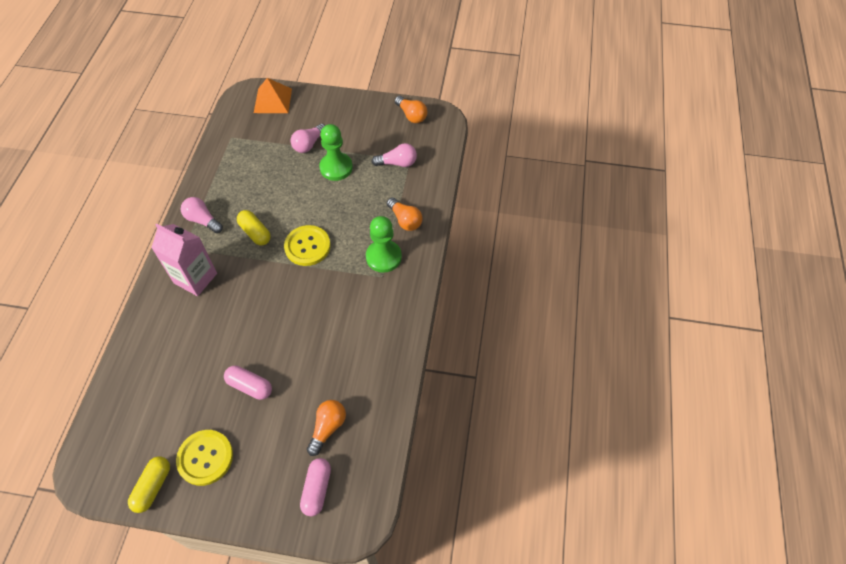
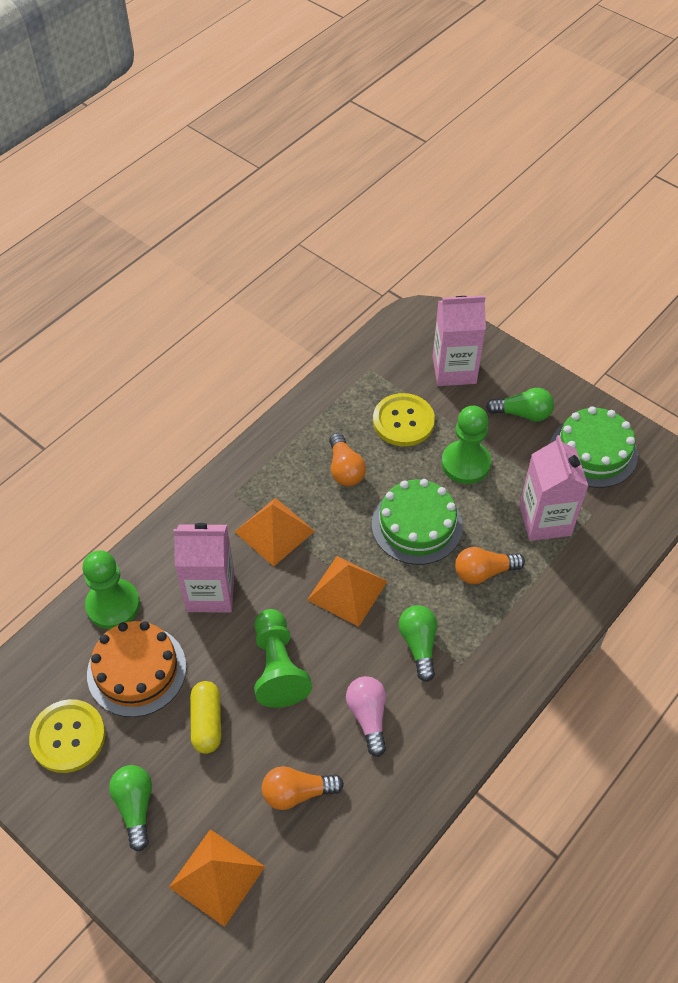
green cake: 0 -> 2
green light bulb: 0 -> 3
green pawn: 2 -> 3
orange cake: 0 -> 1
orange pyramid: 1 -> 3
pink capsule: 2 -> 0
pink carton: 1 -> 3
pink light bulb: 3 -> 1
yellow capsule: 2 -> 1

